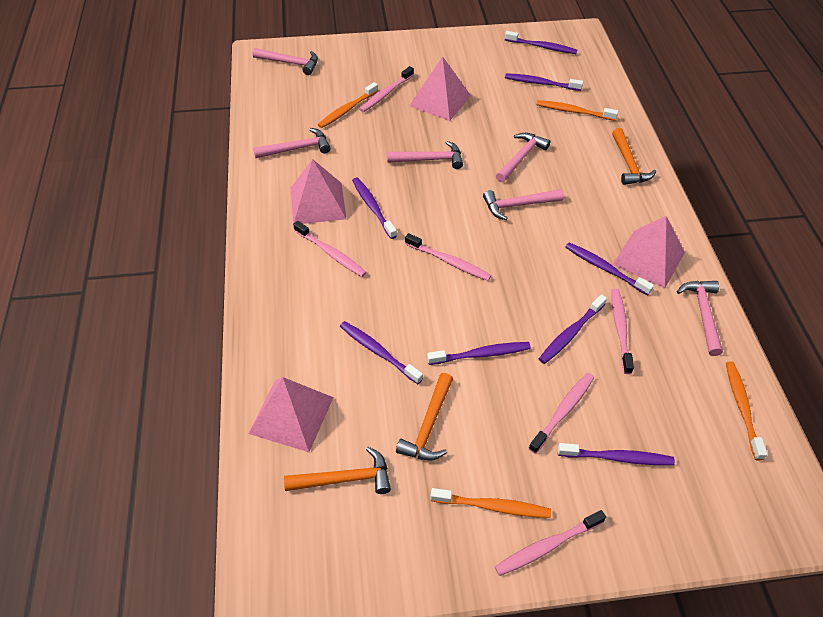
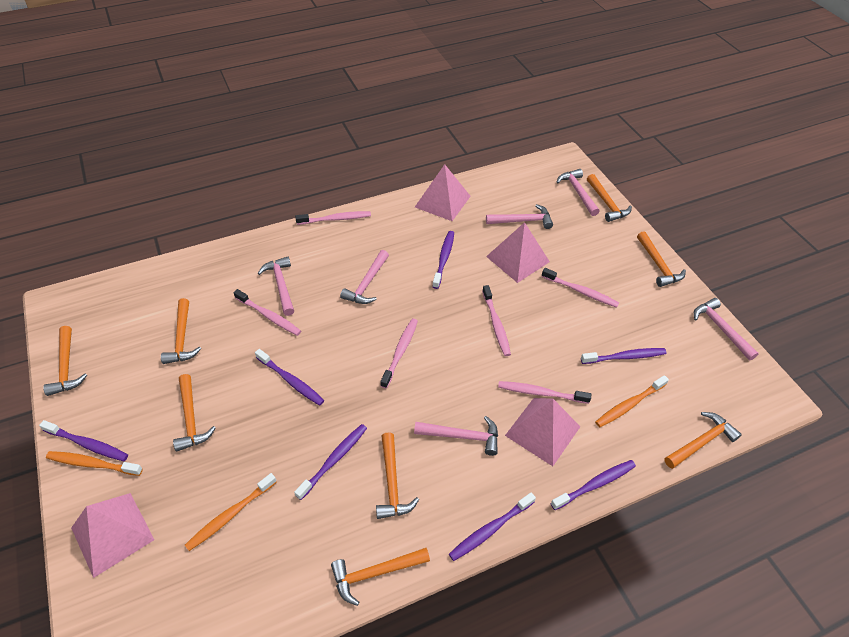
orange hammer: 3 -> 8
orange toothbrush: 4 -> 3
purple toothbrush: 8 -> 7

